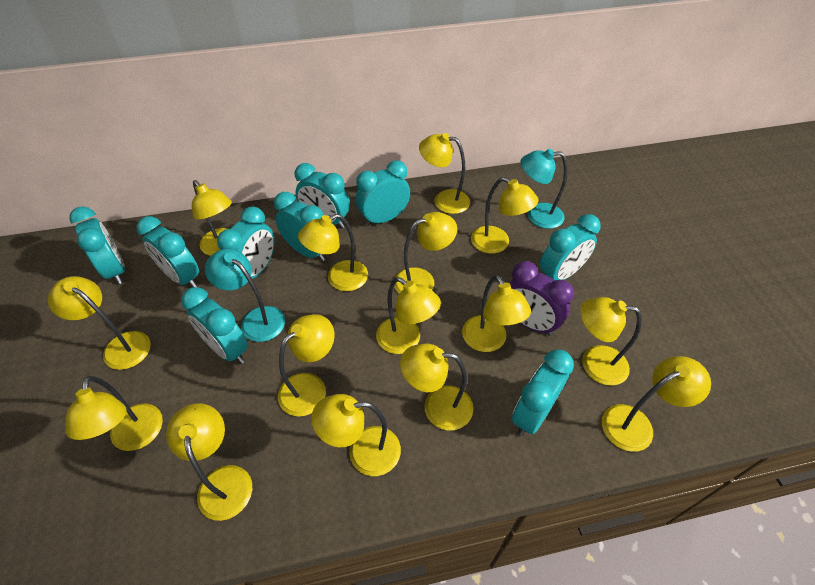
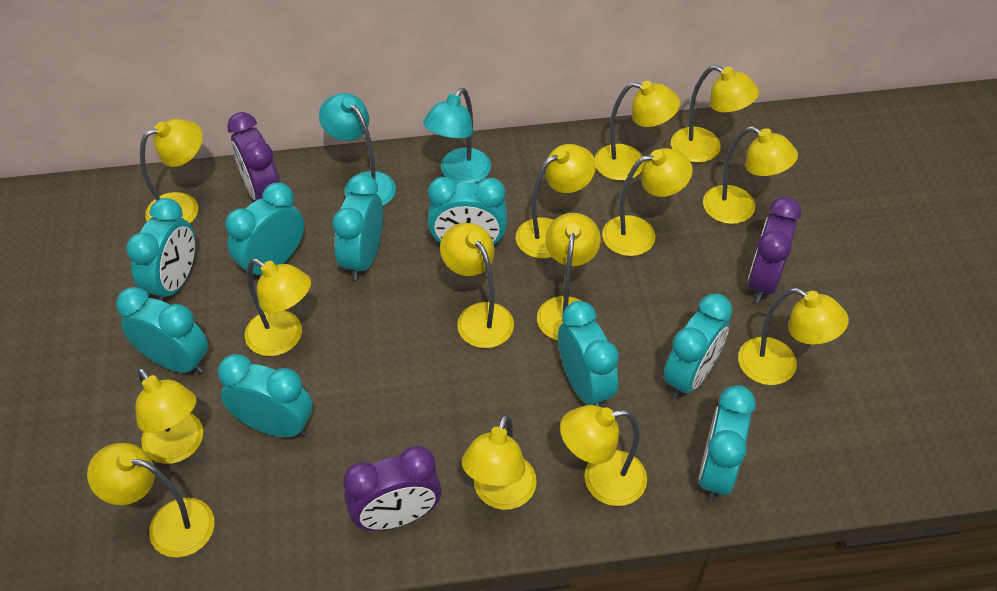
purple clock: 1 -> 3
yellow lamp: 15 -> 14

